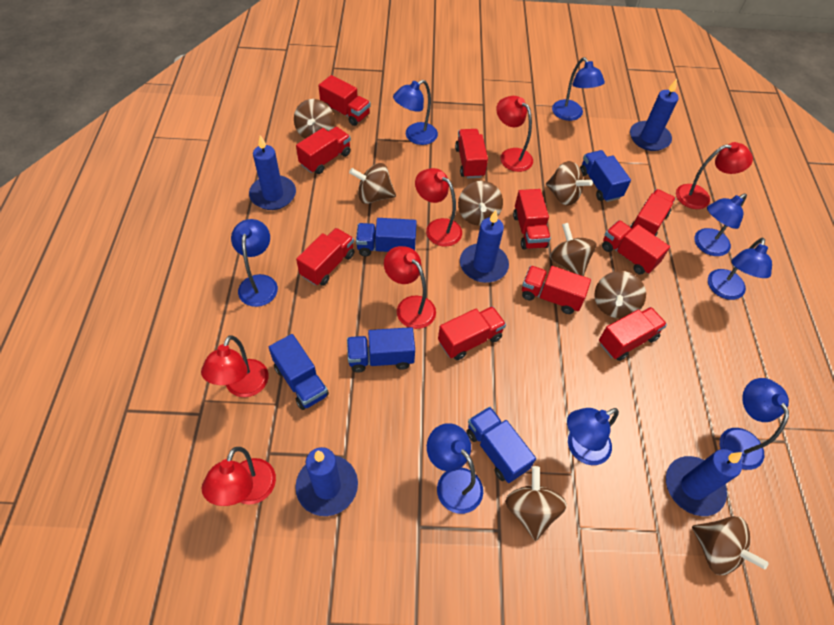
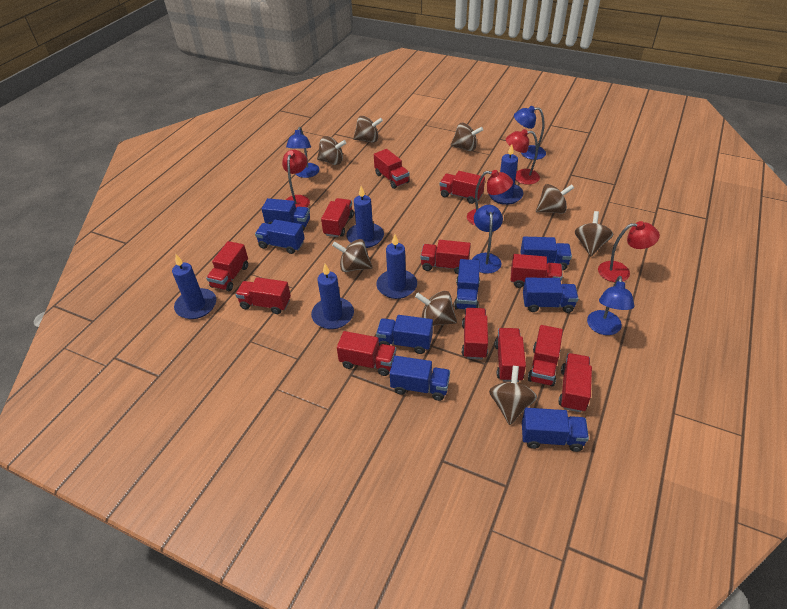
blue lamp: 8 -> 4
blue truck: 5 -> 8
red lamp: 6 -> 4
red truck: 10 -> 12

